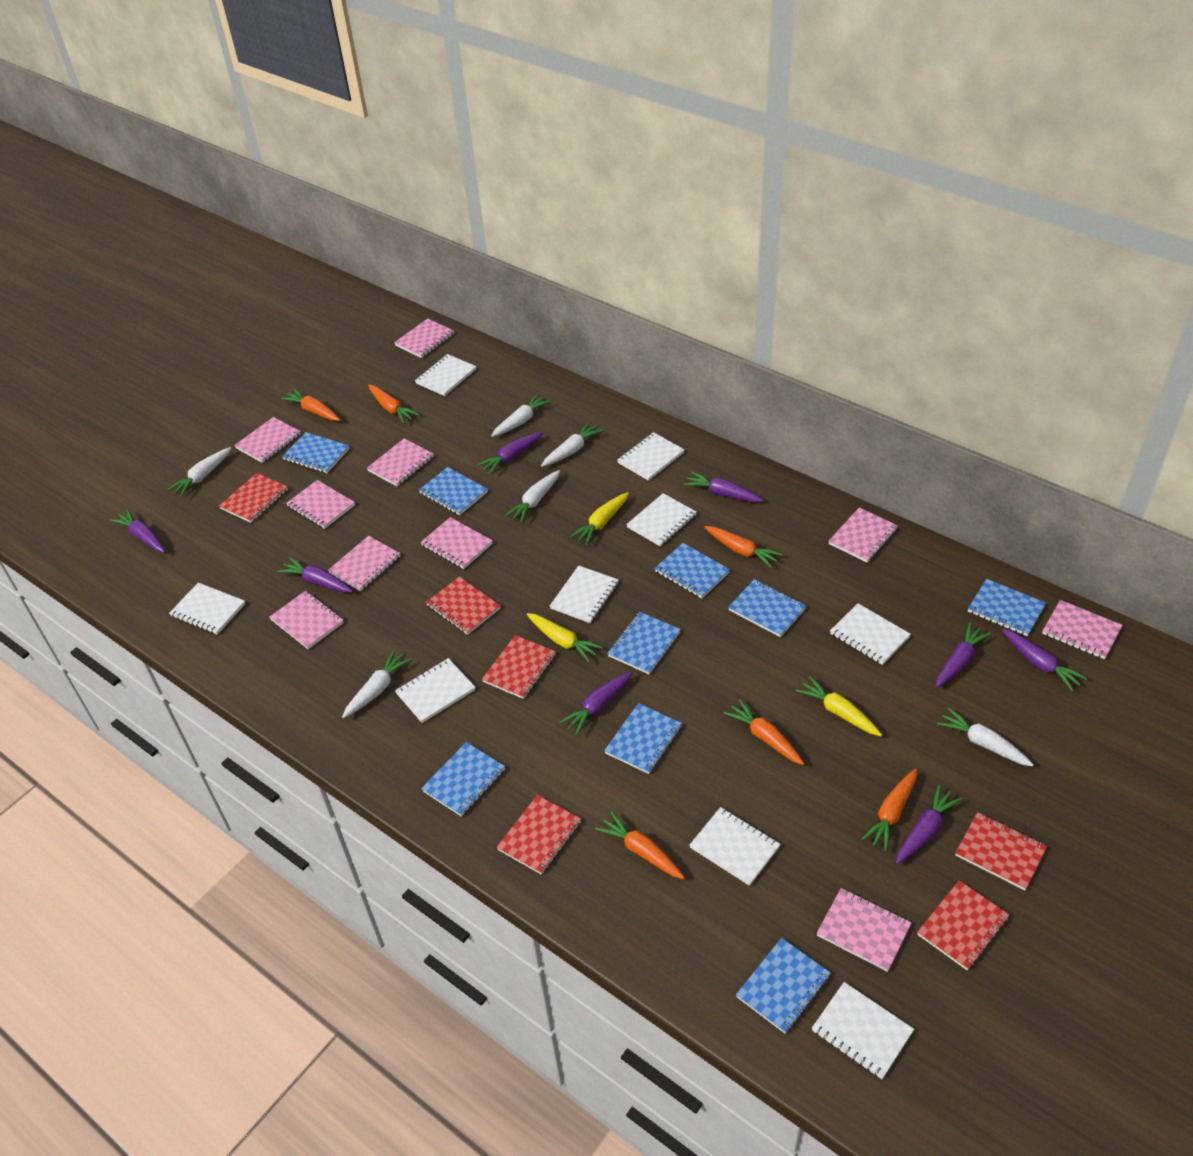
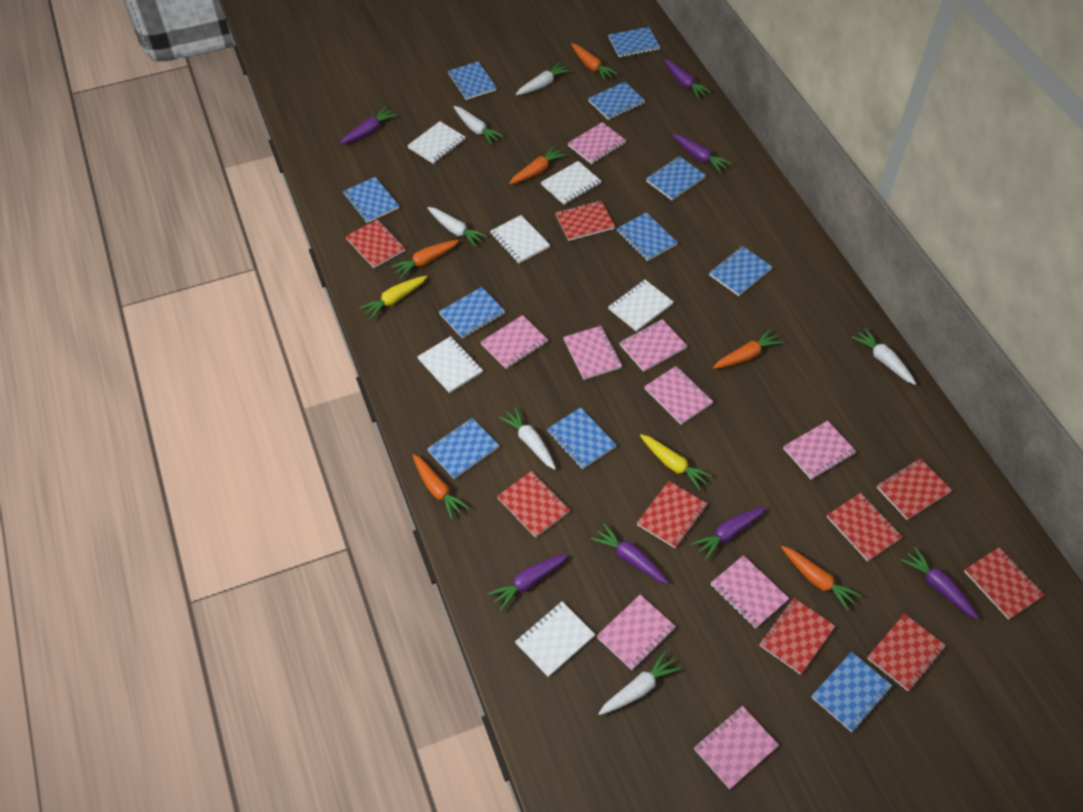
blue notebook: 9 -> 11
pink notebook: 10 -> 9
purple carrot: 8 -> 7
red notebook: 6 -> 9
white notebook: 9 -> 6
yellow carrot: 3 -> 2

